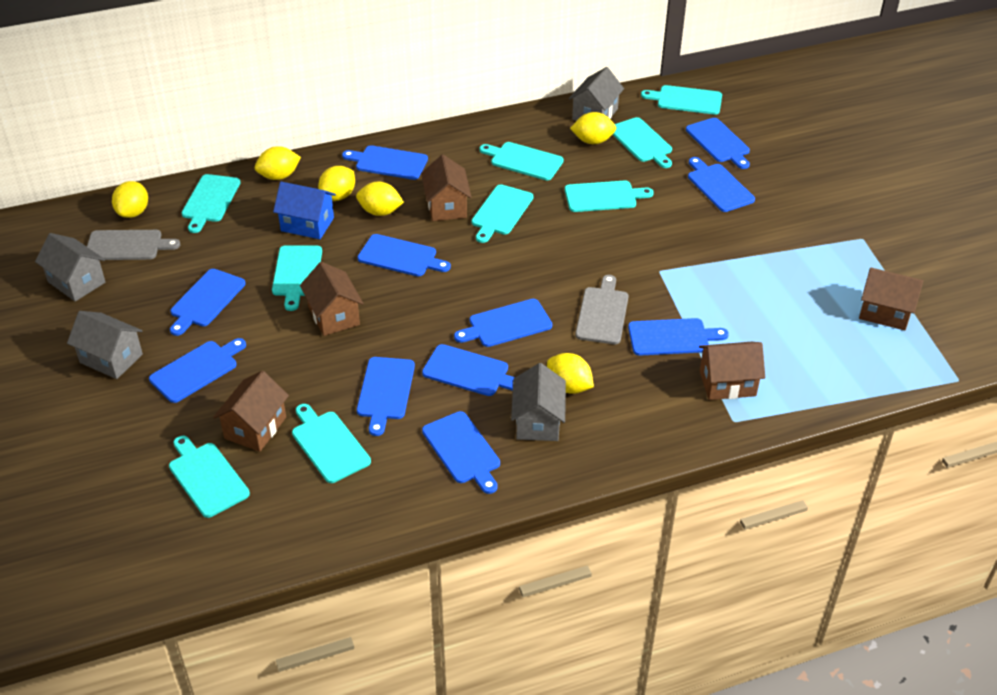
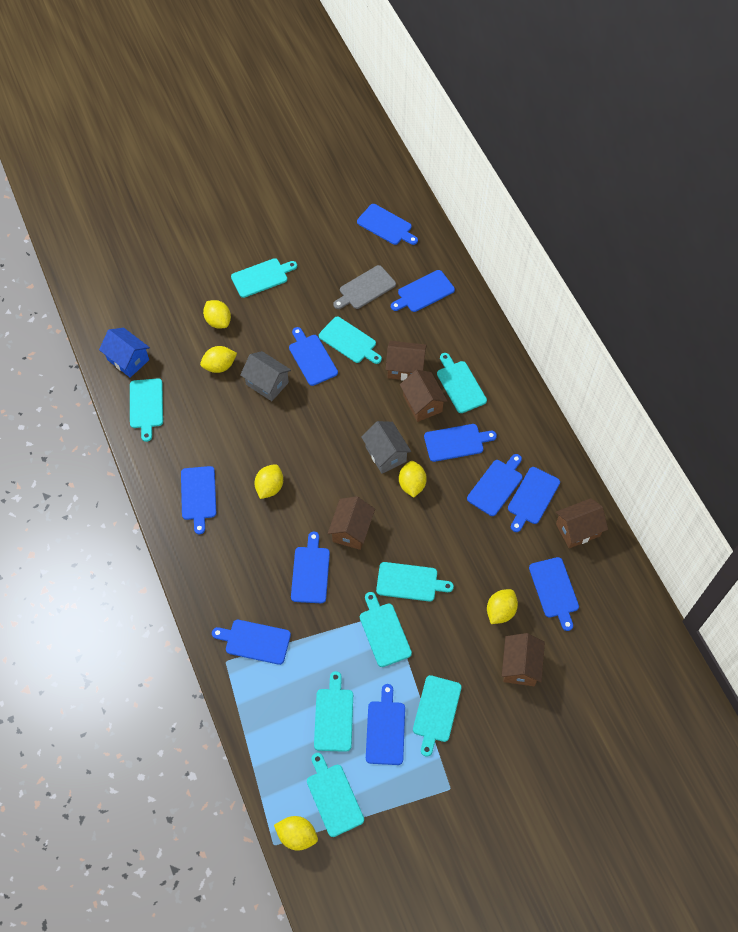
grey cutting board: 2 -> 1
grey house: 4 -> 2

